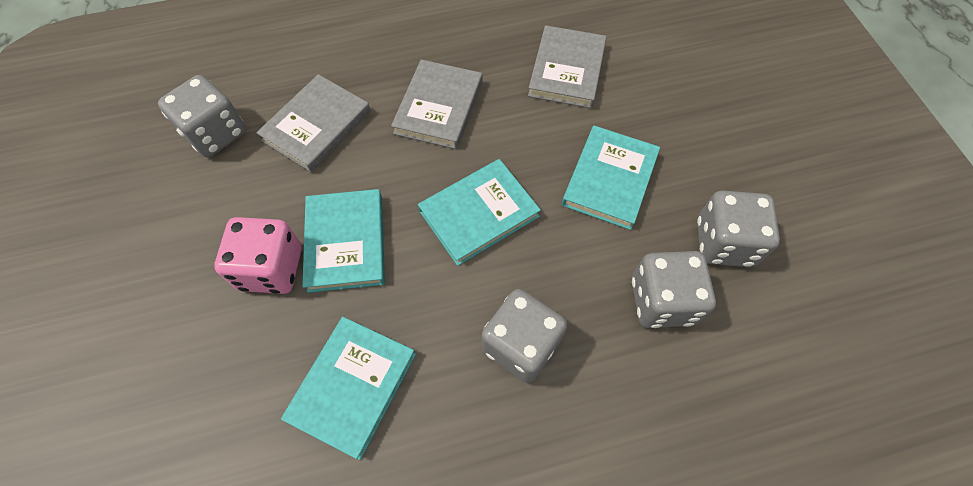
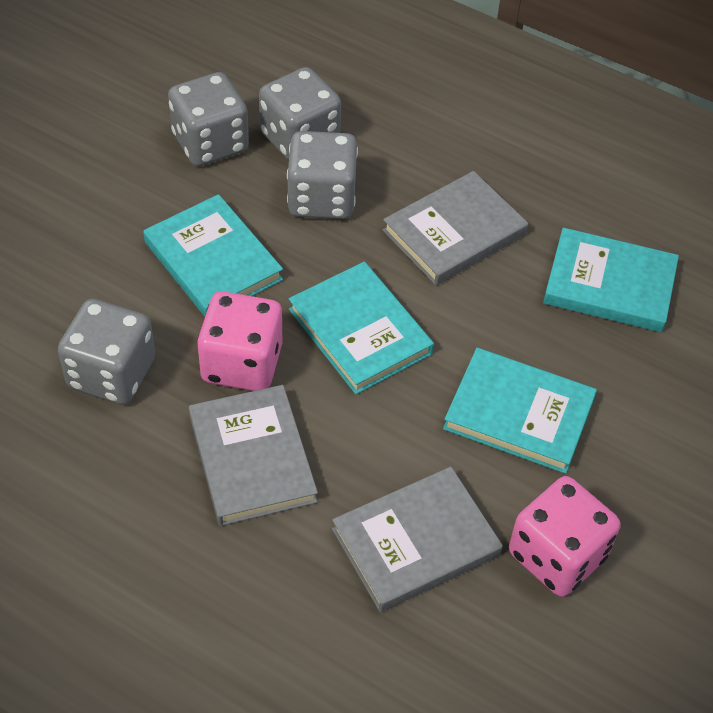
pink dice: 1 -> 2

